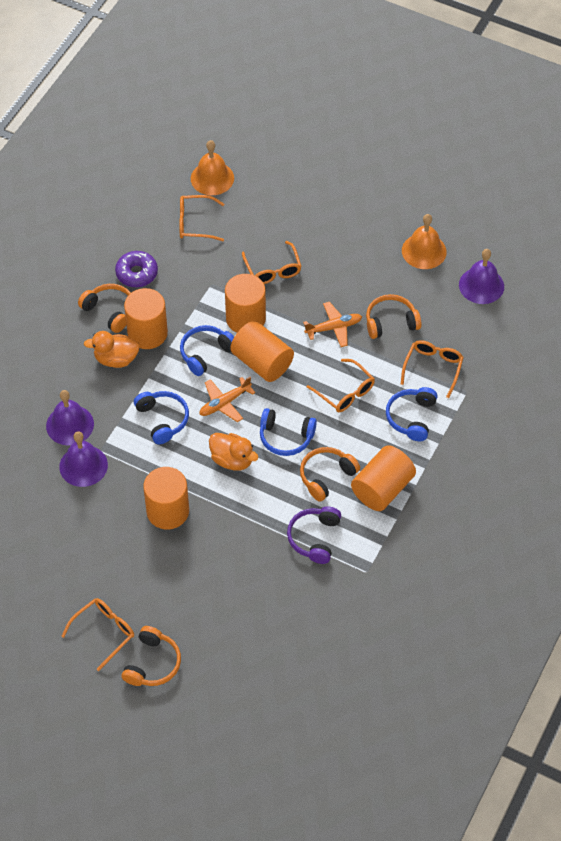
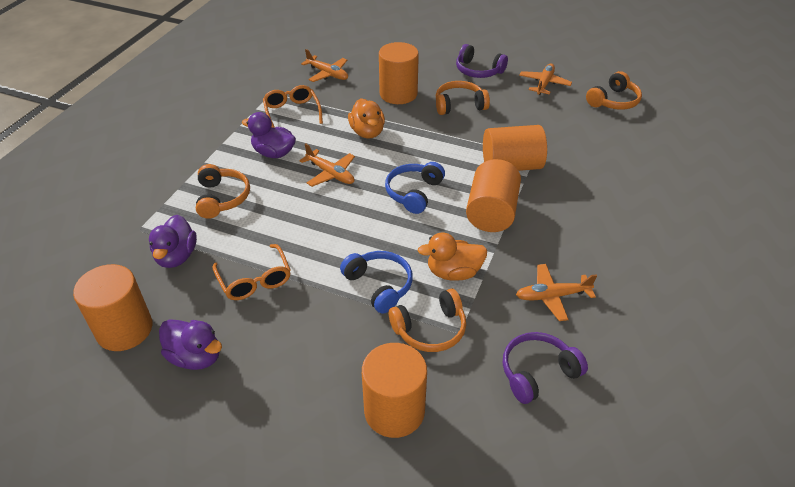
blue headphones: 4 -> 2
orange bell: 2 -> 0
orange glasses: 5 -> 2
orange plane: 2 -> 4
purple bell: 3 -> 0
purple donut: 1 -> 0
purple duck: 0 -> 3
purple headphones: 1 -> 2

